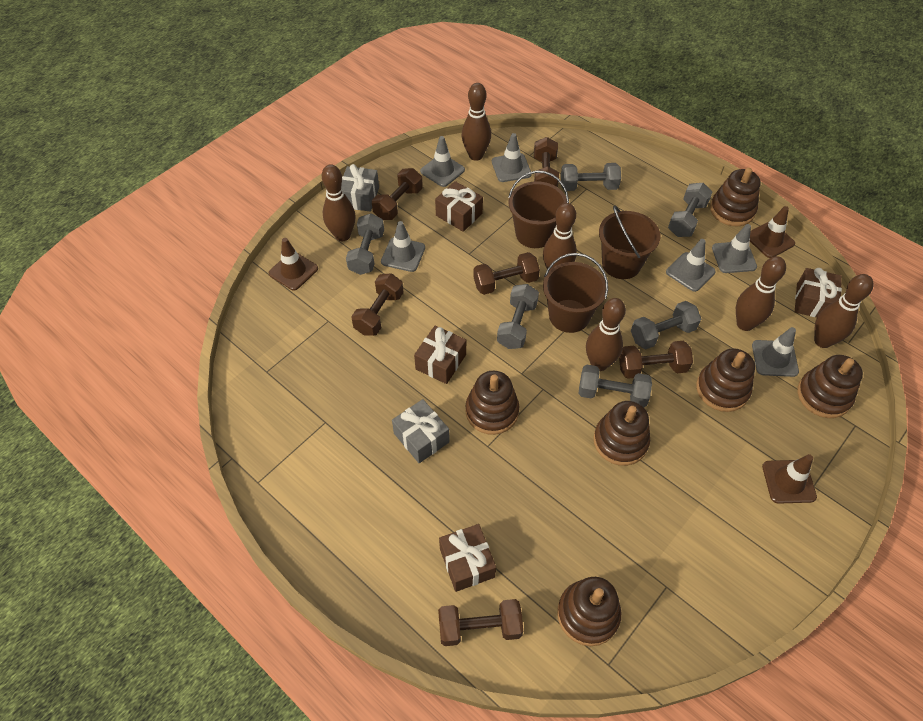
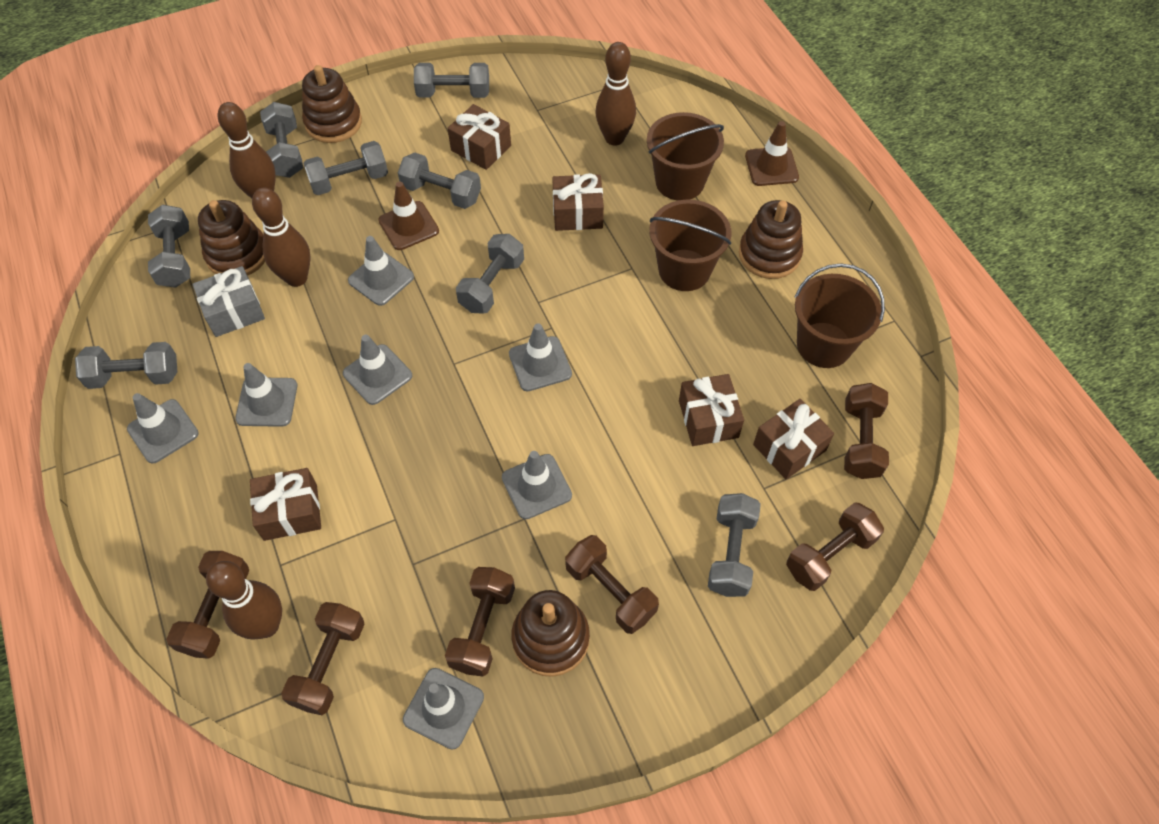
brown bowling pin: 6 -> 4
brown gift: 4 -> 5
brown stacking toy: 6 -> 4
brown traffic cone: 3 -> 2
grey dumbbell: 6 -> 8
grey gift: 2 -> 1
grey traffic cone: 6 -> 7

